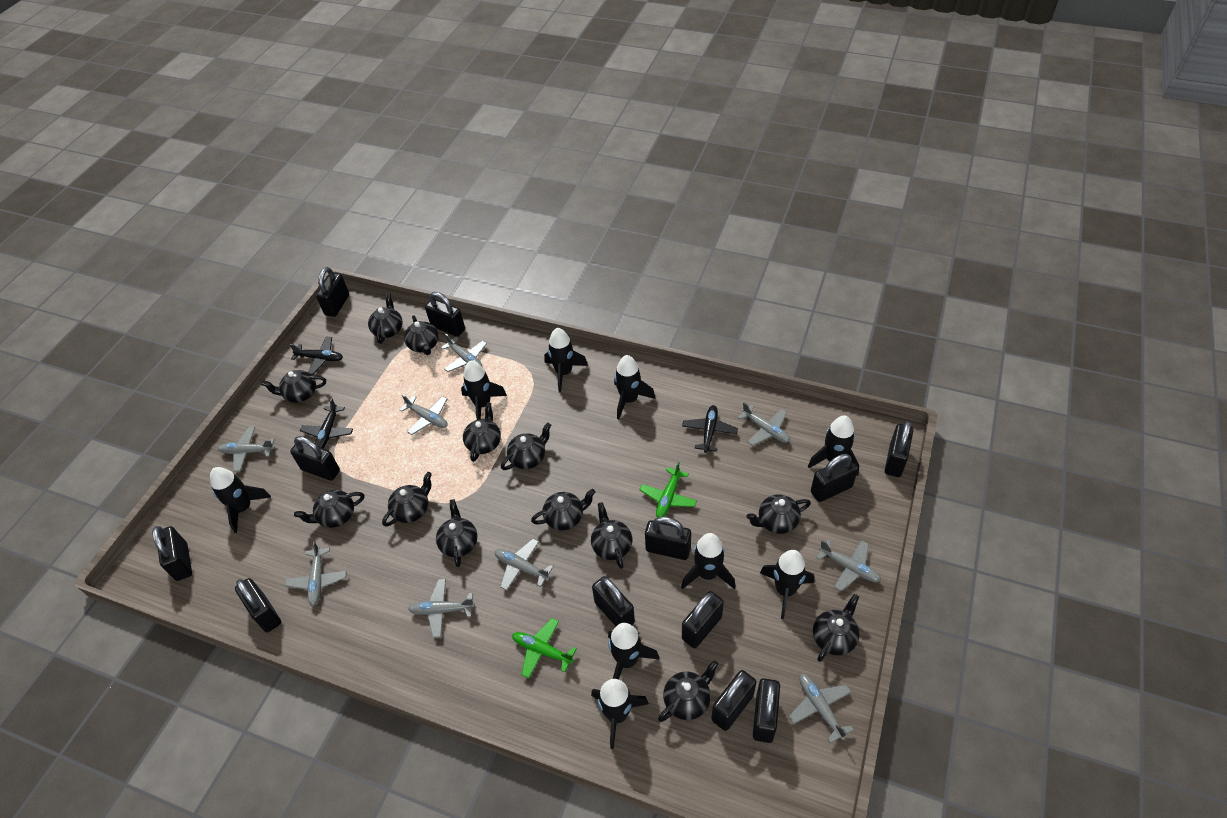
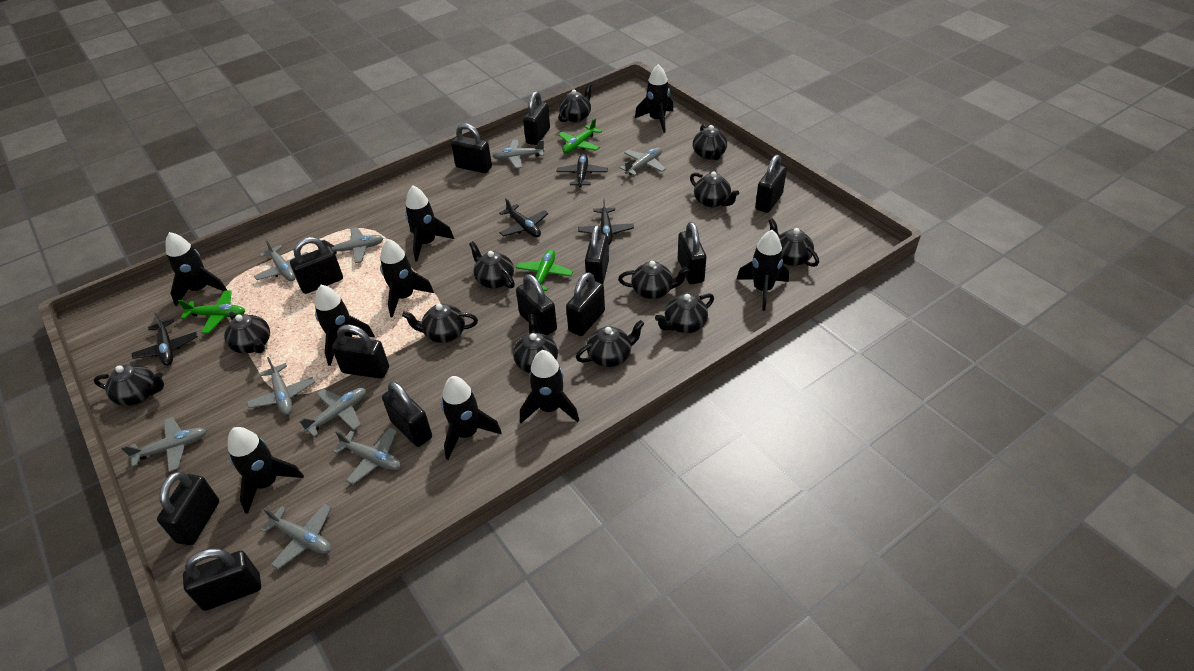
black plane: 3 -> 4
black teapot: 13 -> 12
green plane: 2 -> 3

